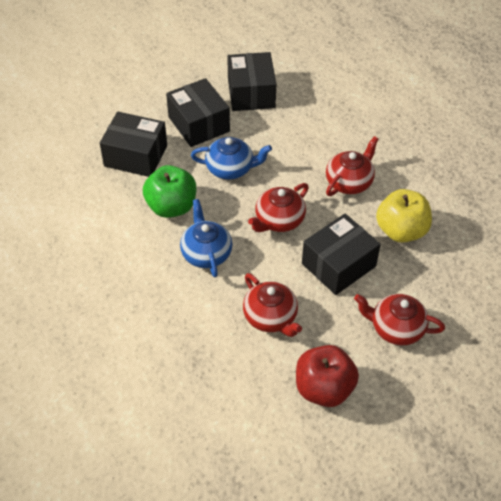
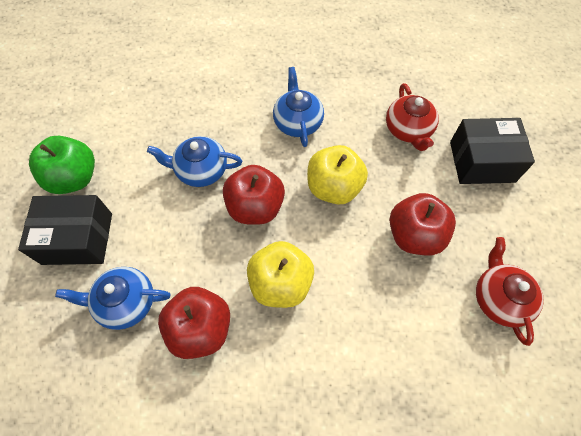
black box: 4 -> 2
blue teapot: 2 -> 3
red apple: 1 -> 3
red teapot: 4 -> 2
yellow apple: 1 -> 2

